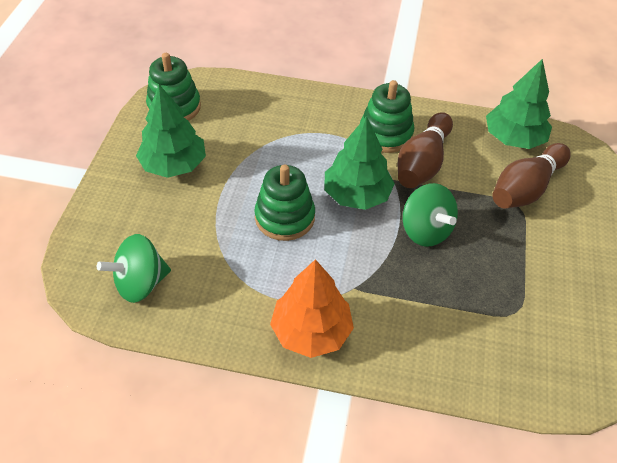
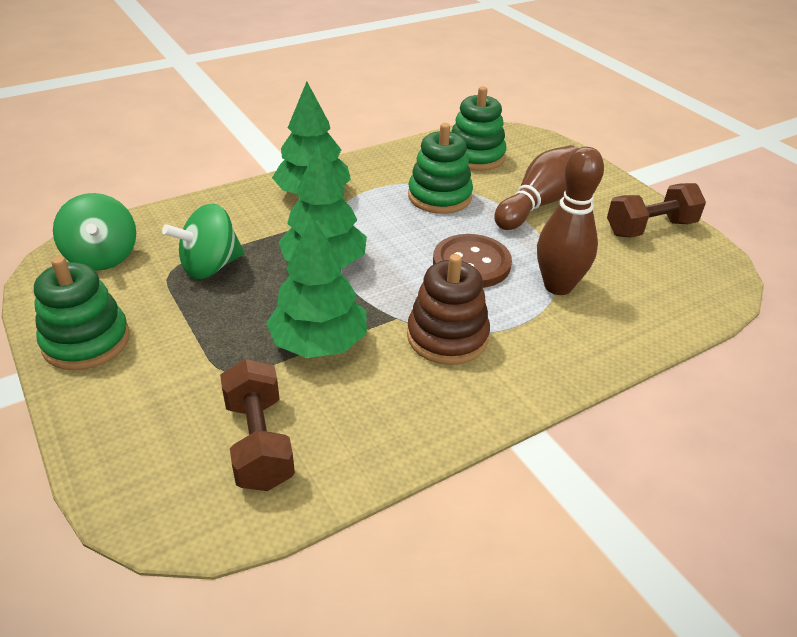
brown button: 0 -> 1
brown dumbbell: 0 -> 2
brown stacking toy: 0 -> 1
orange tree: 1 -> 0

